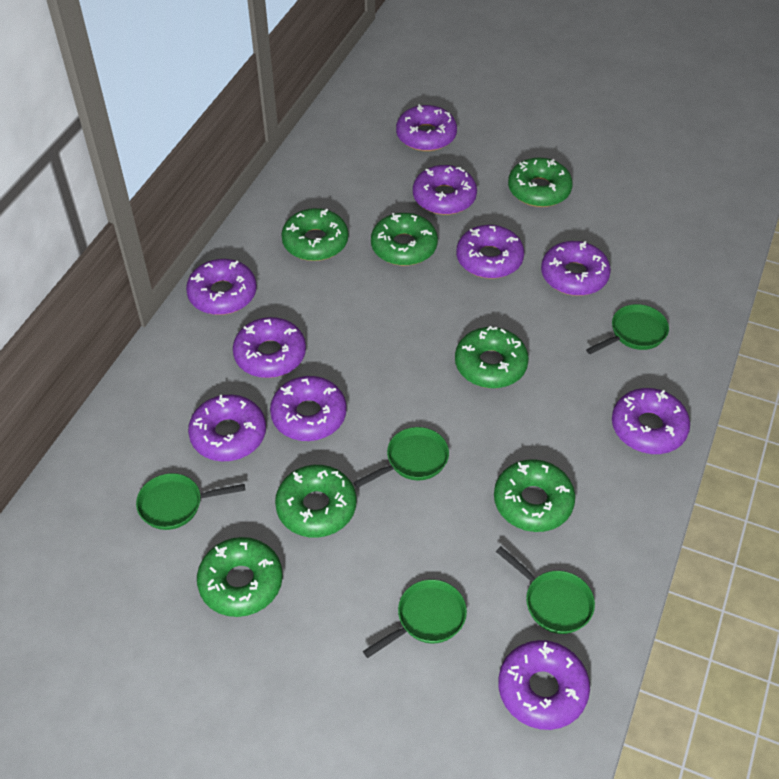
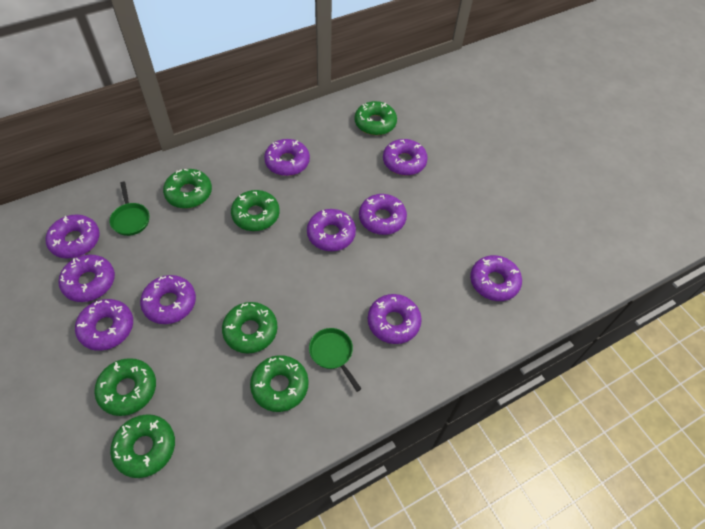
green pan: 5 -> 2

